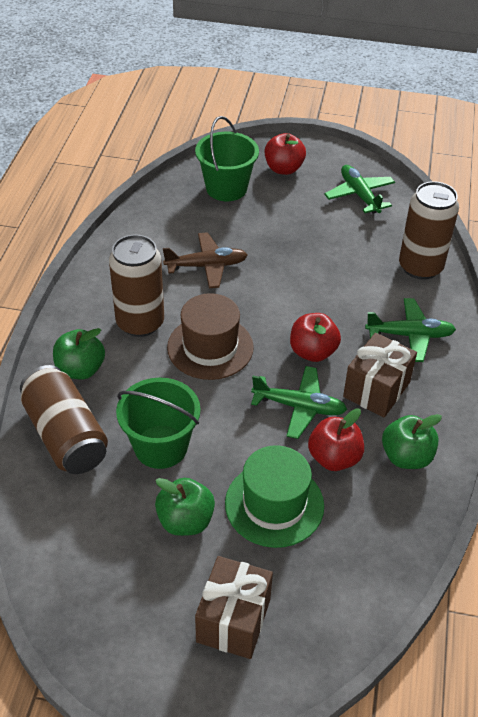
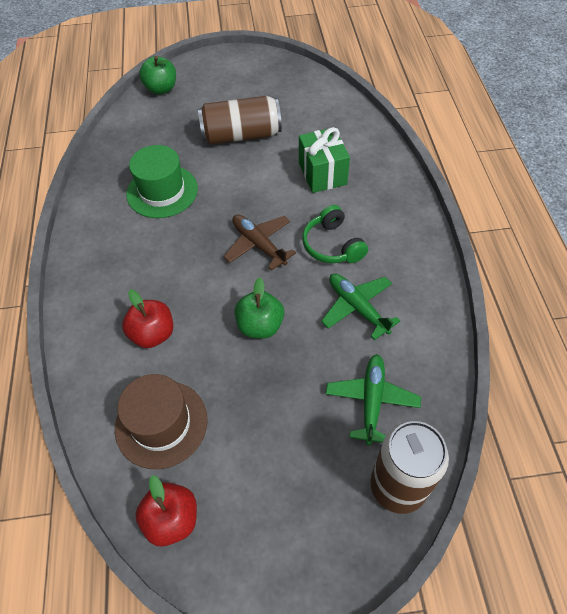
brown can: 3 -> 2
brown gift: 2 -> 0
green apple: 3 -> 2
green bucket: 2 -> 0
green gift: 0 -> 1
green headphones: 0 -> 1
green plane: 3 -> 2
red apple: 3 -> 2

